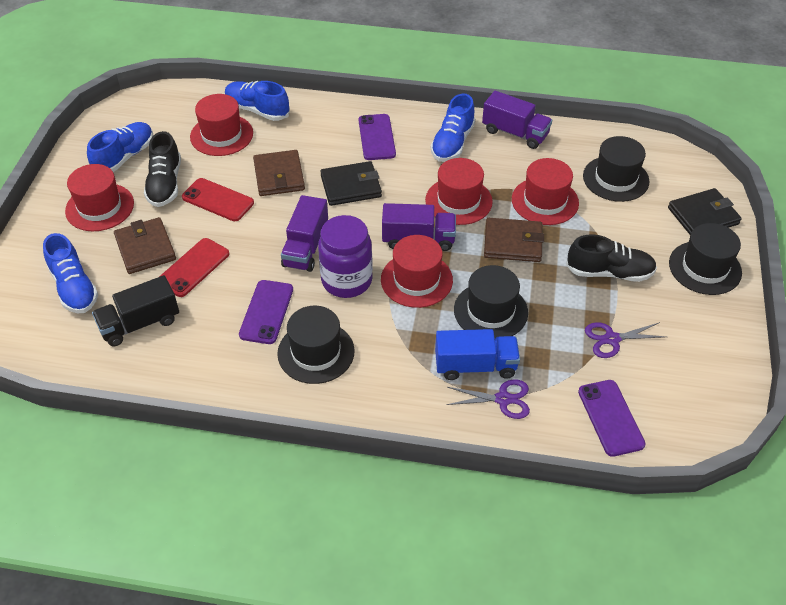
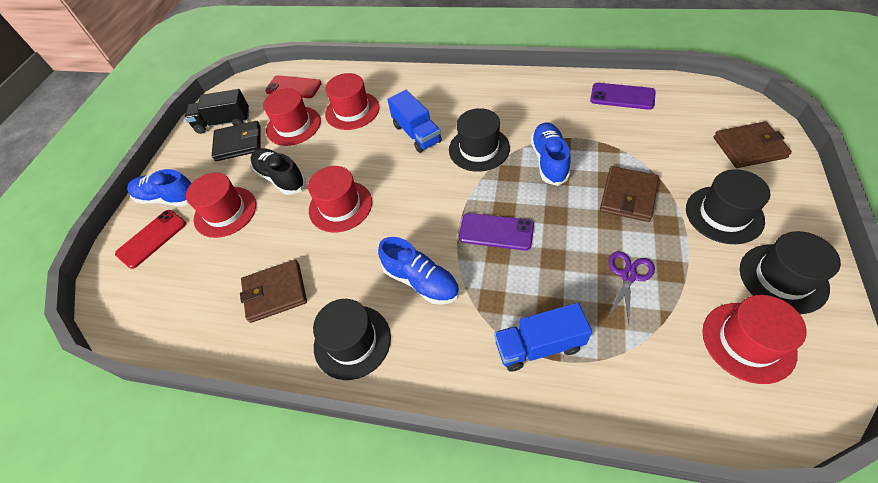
black shoe: 2 -> 1
black wallet: 2 -> 1
blue shoe: 4 -> 3
blue truck: 1 -> 2
purple jar: 1 -> 0
purple phone: 3 -> 2
purple scissors: 2 -> 1
purple truck: 3 -> 0

